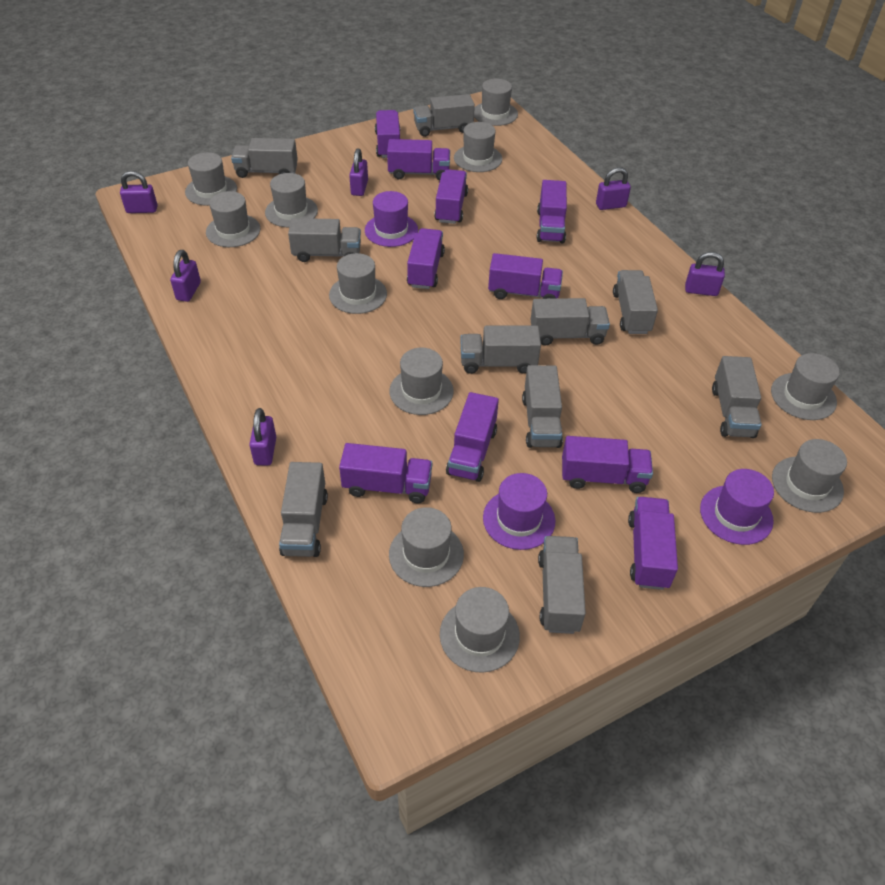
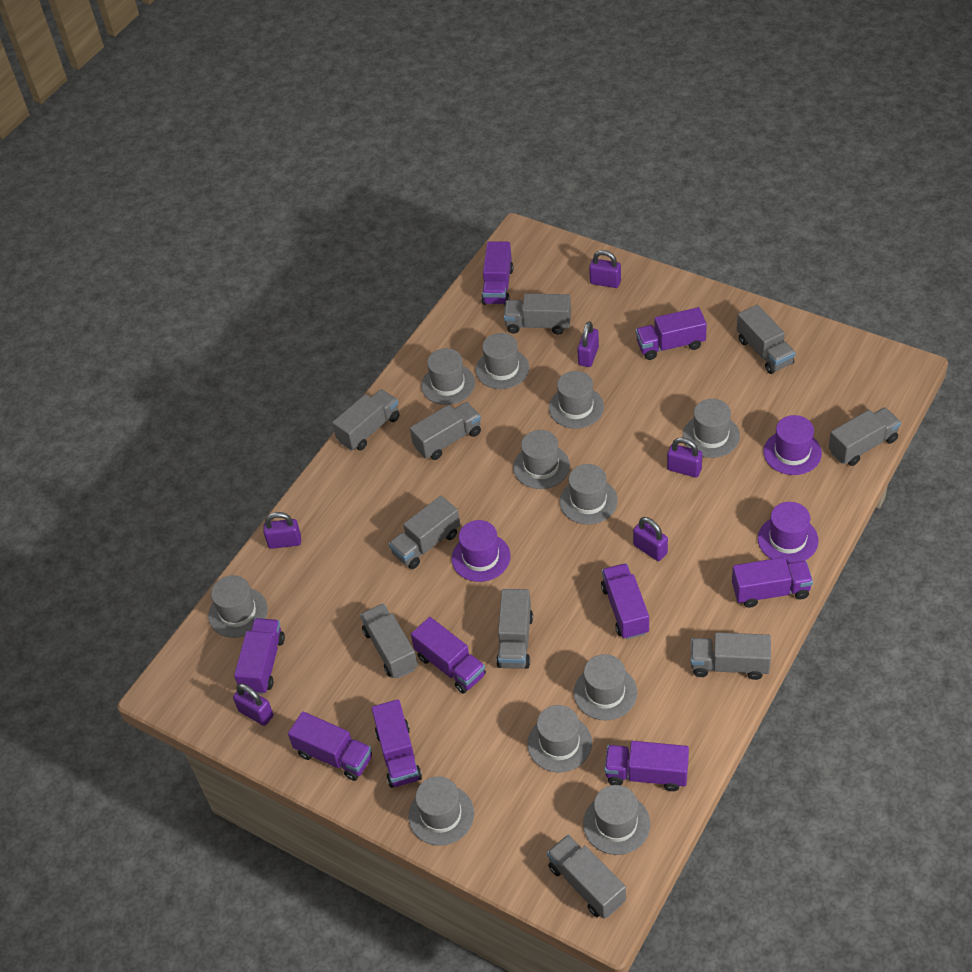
purple truck: 10 -> 9

